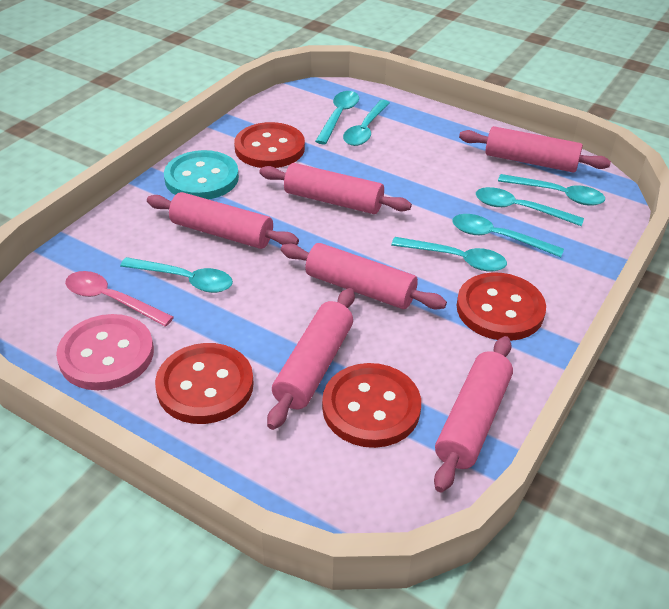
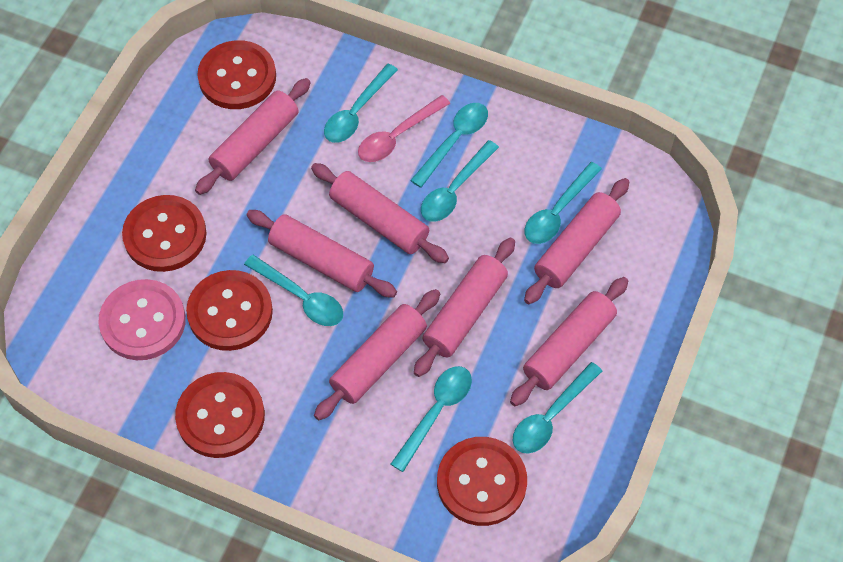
pink rolling pin: 6 -> 7
red button: 4 -> 5
turquoise button: 1 -> 0

